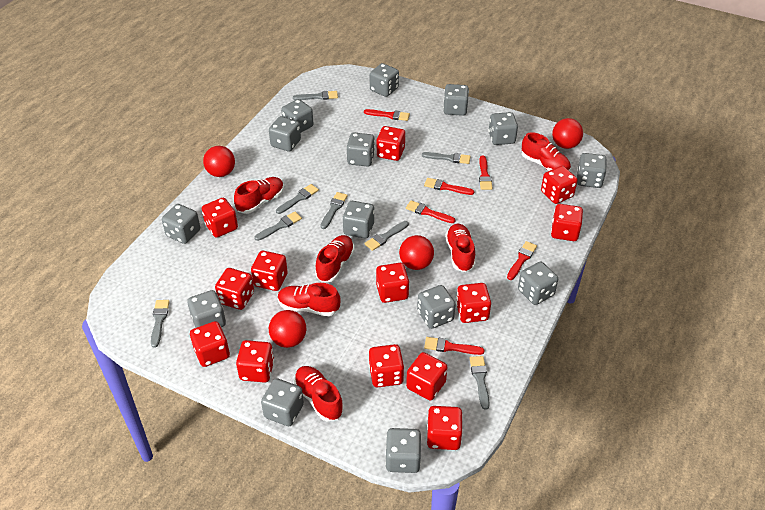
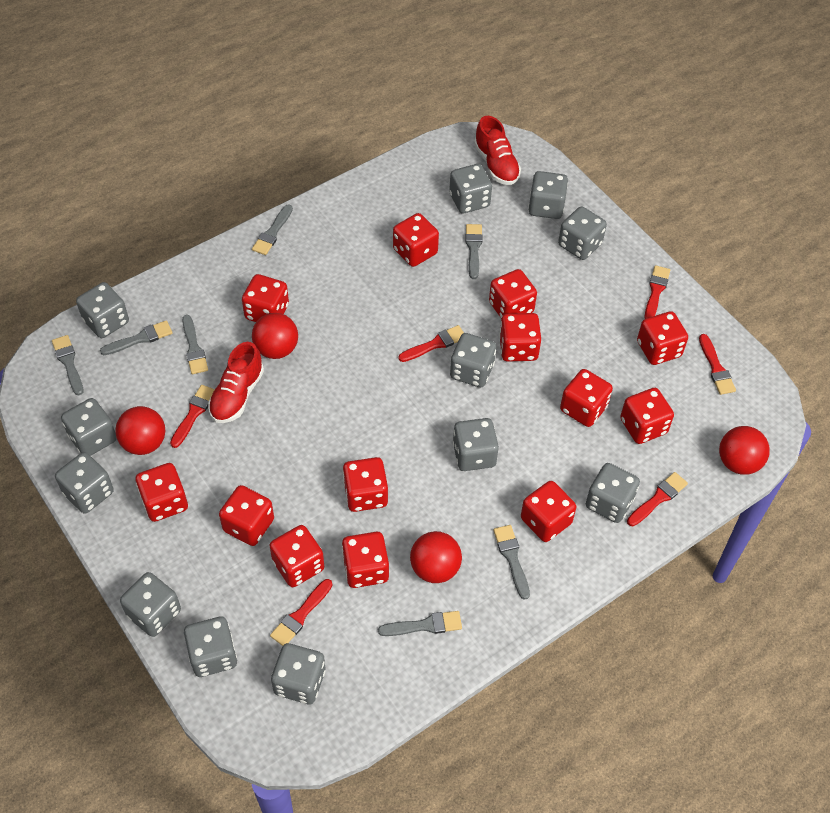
grey brush: 8 -> 7
grey dice: 14 -> 12
red shoe: 6 -> 2

